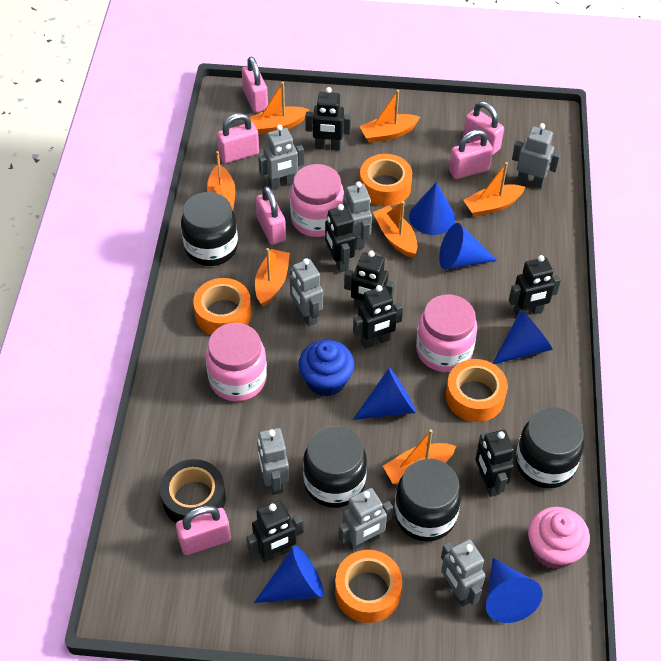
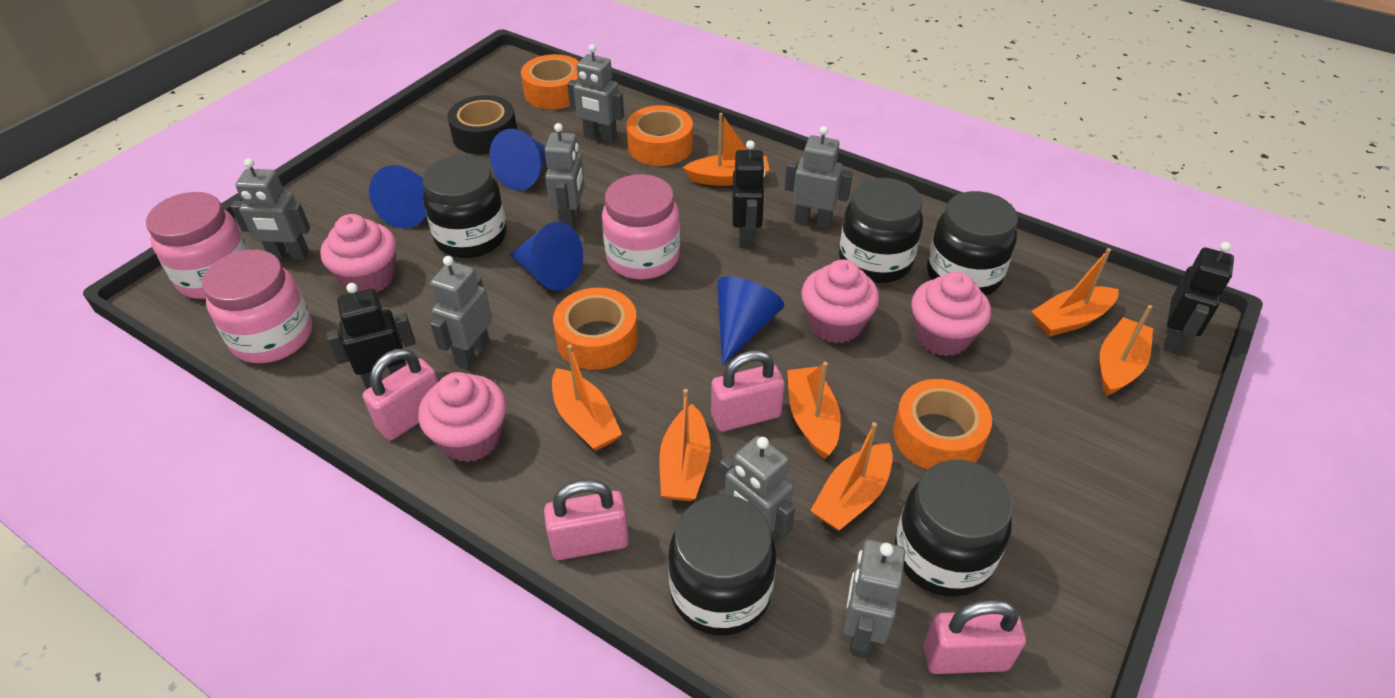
black jar: 4 -> 5
black robot: 7 -> 3
blue cone: 6 -> 4
blue cupcake: 1 -> 0
pink cupcake: 1 -> 4
pink padlock: 6 -> 4

